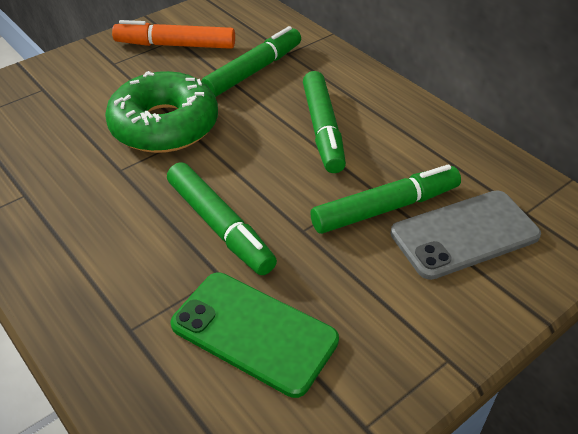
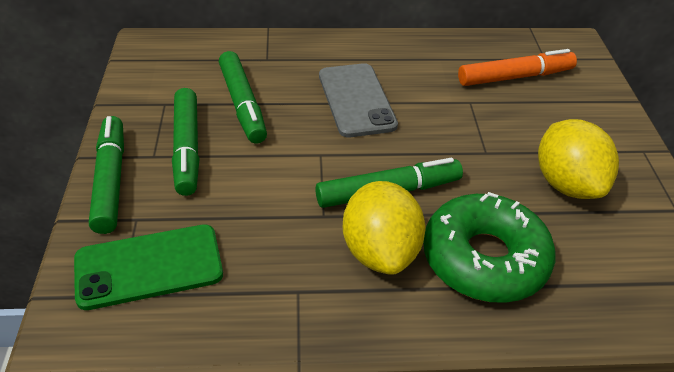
yellow lemon: 0 -> 2

